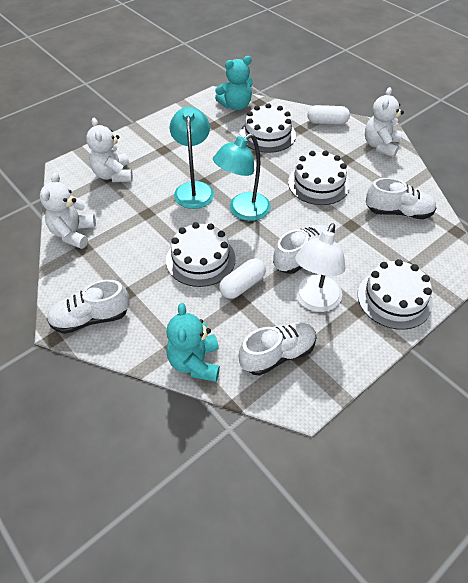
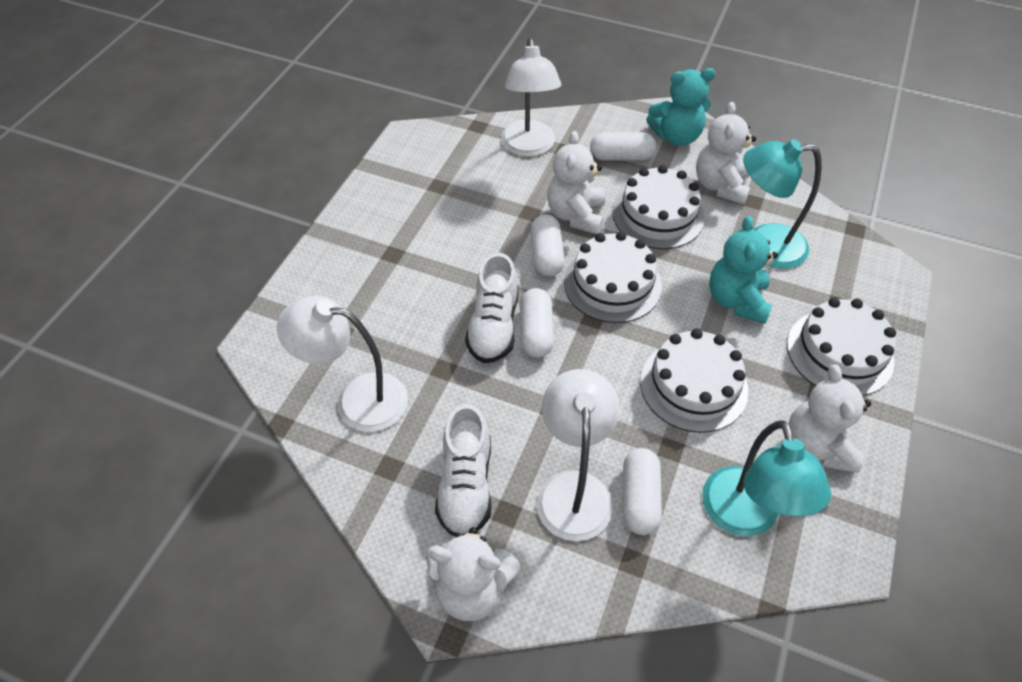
white capsule: 2 -> 4
white lamp: 1 -> 3
white shoe: 4 -> 2
white teddy bear: 3 -> 4

